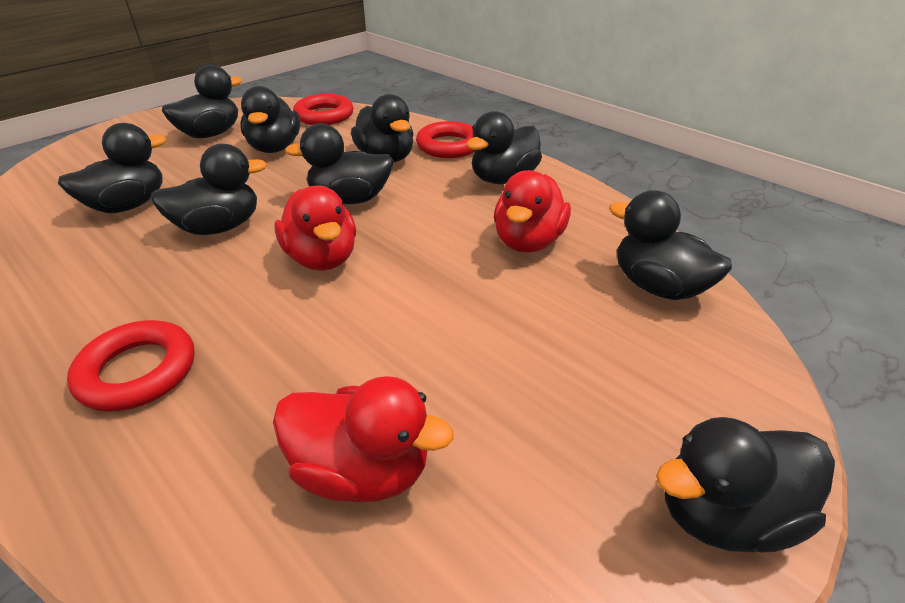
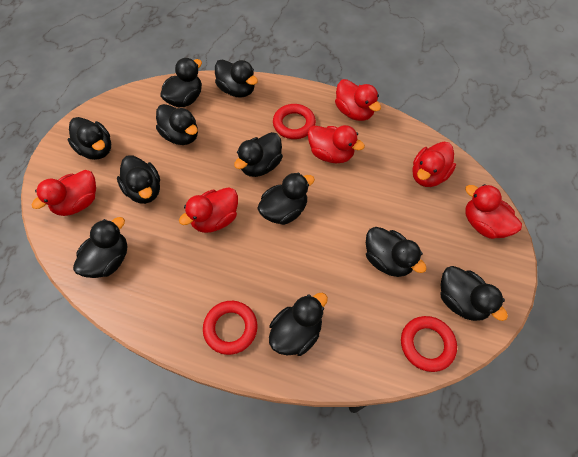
black duck: 9 -> 11
red duck: 3 -> 6

